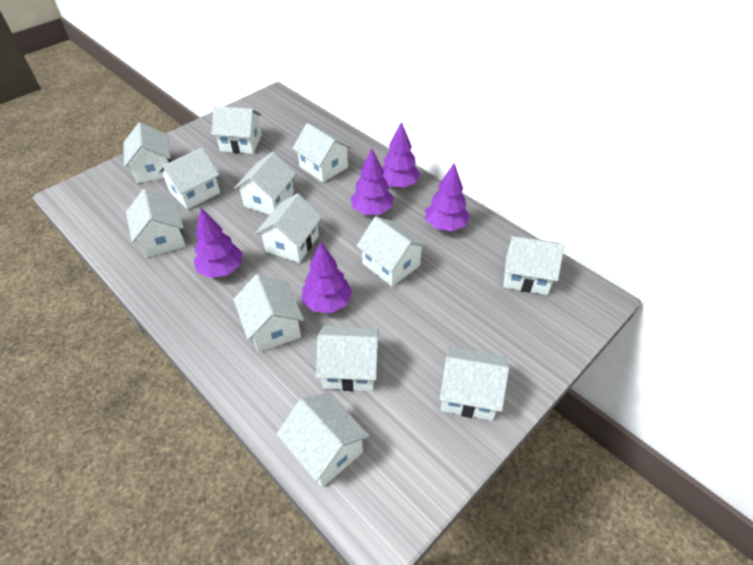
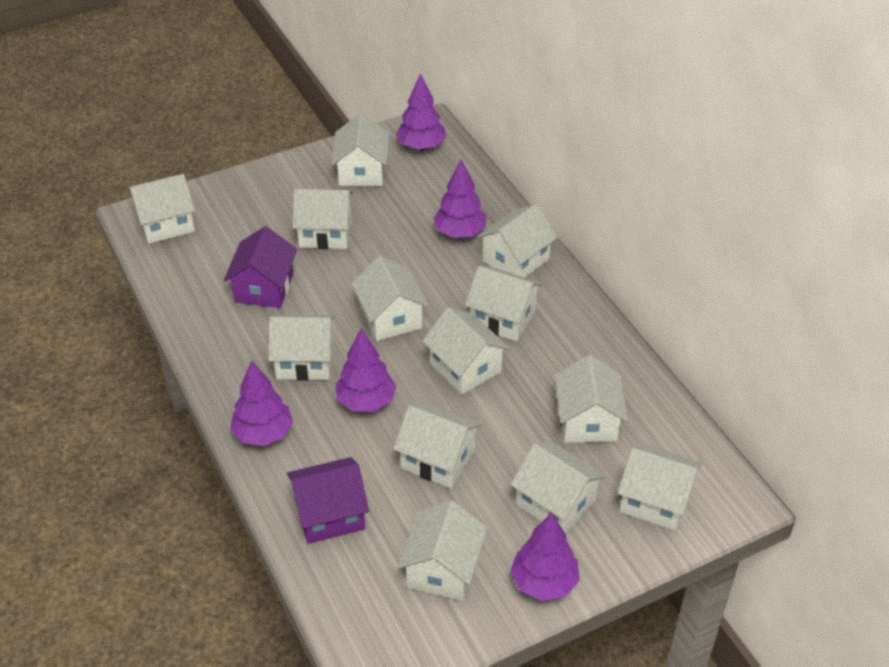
purple house: 0 -> 2

